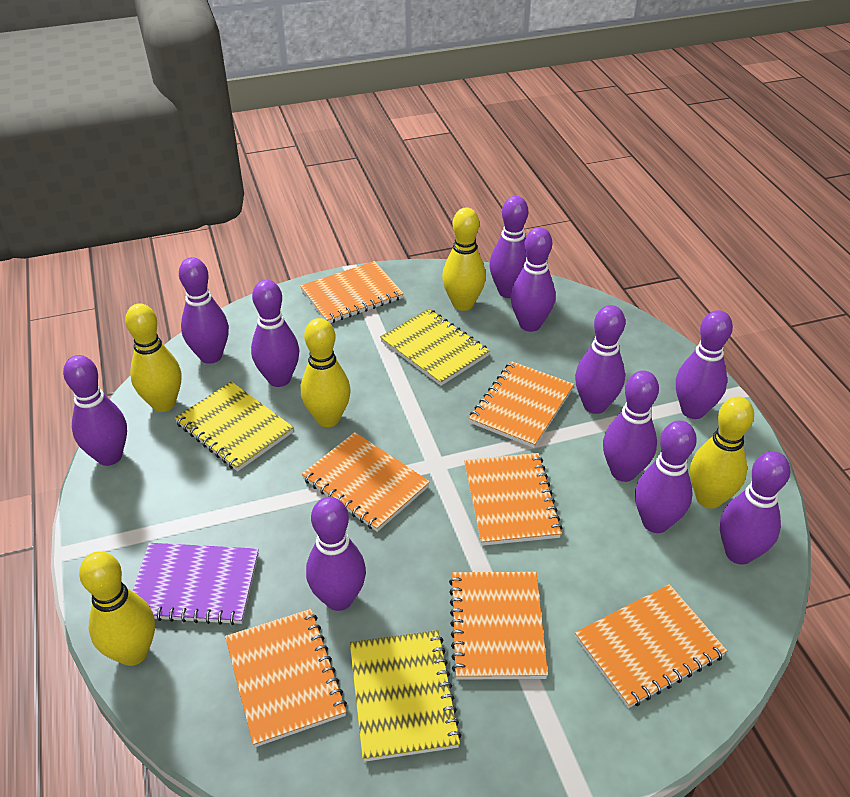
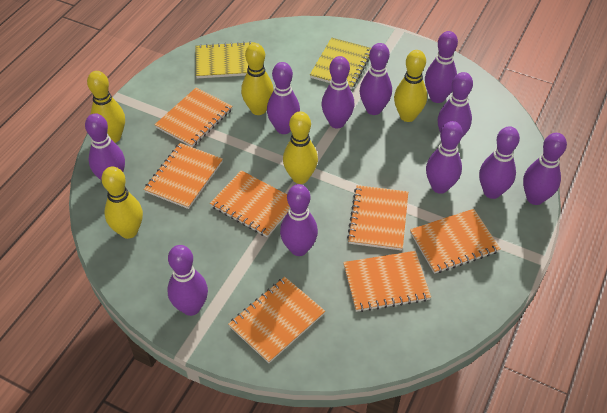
purple notebook: 1 -> 0
yellow notebook: 3 -> 2

